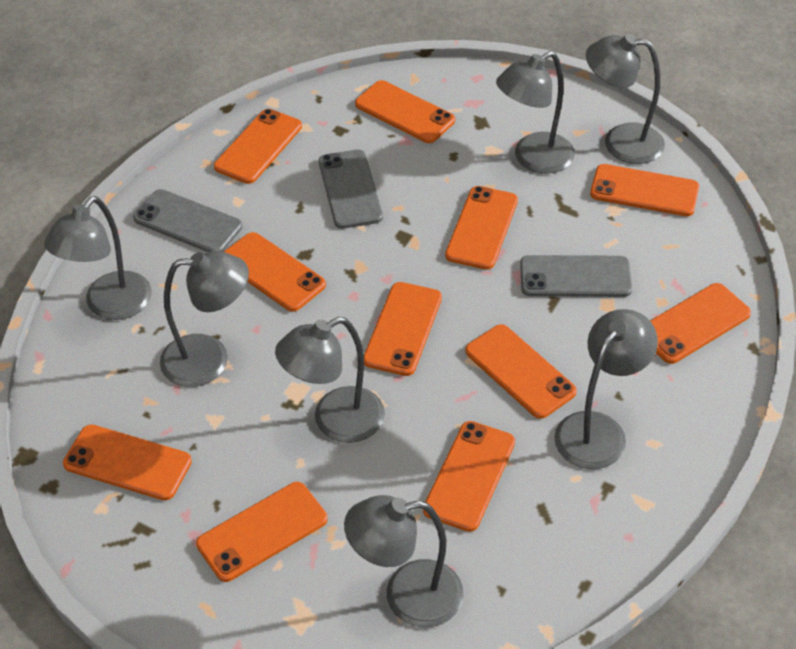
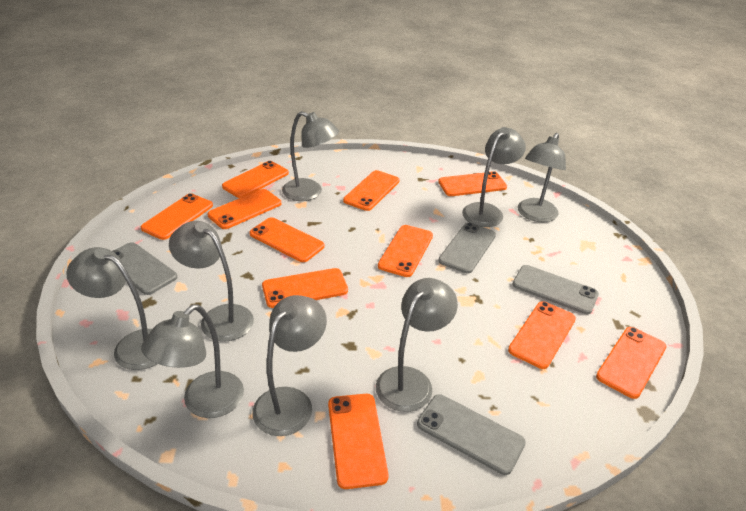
grey lamp: 7 -> 8
grey phone: 3 -> 4

